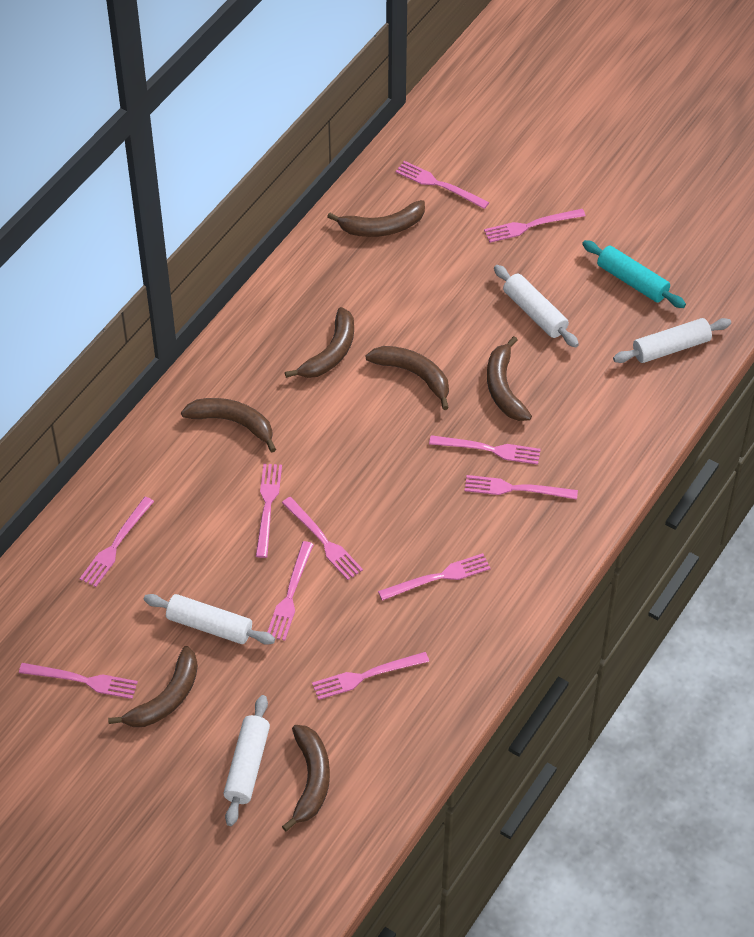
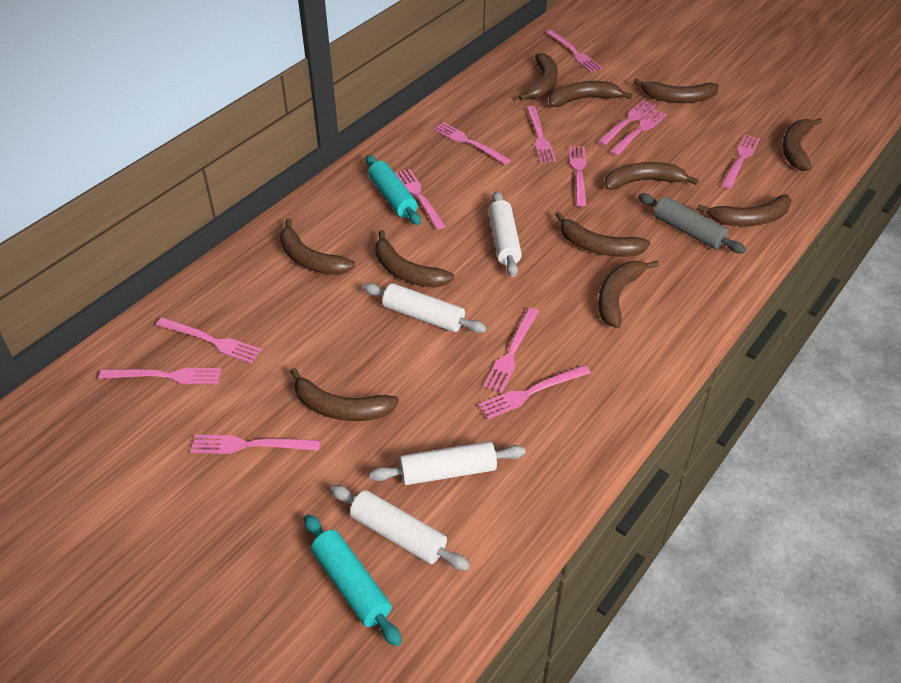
brown banana: 7 -> 11
grey rolling pin: 0 -> 1
pink fork: 11 -> 13
turquoise rolling pin: 1 -> 2

